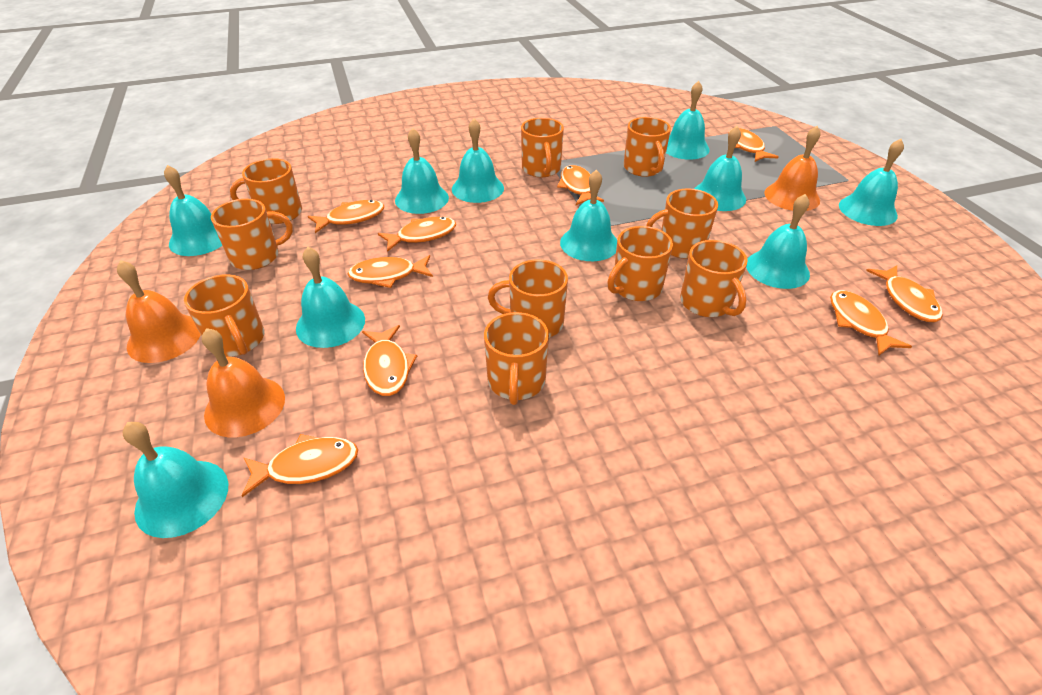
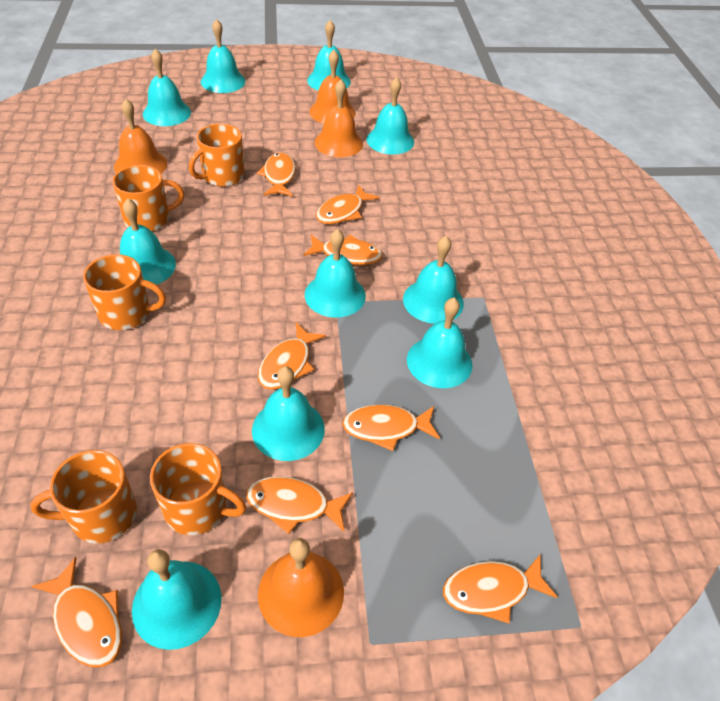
orange bell: 3 -> 4
orange fish: 9 -> 8
orange mug: 10 -> 5

